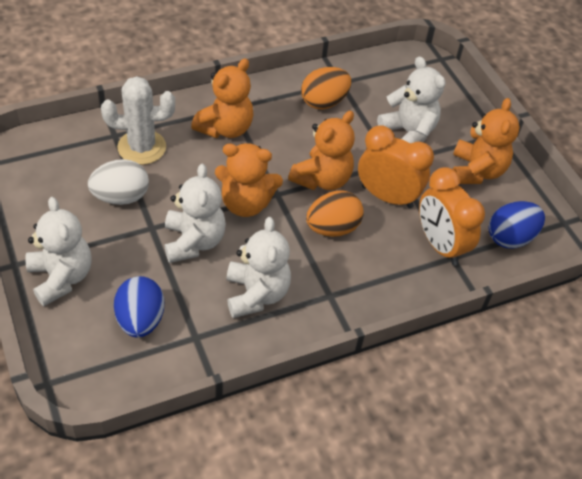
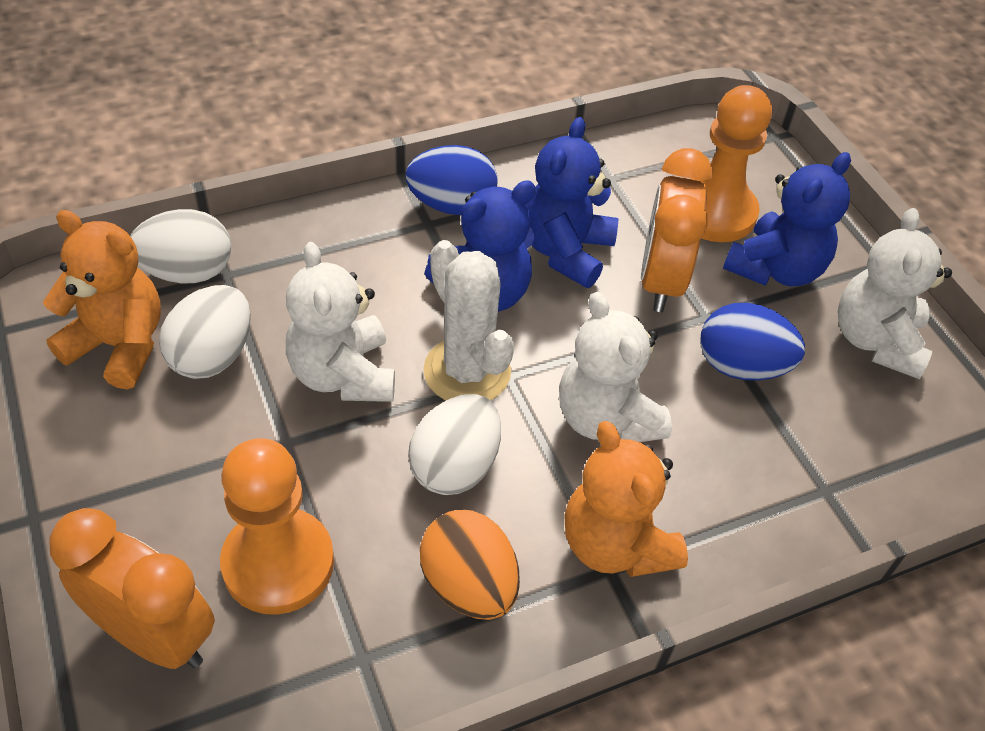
blue teddy bear: 0 -> 3
orange egg: 2 -> 1
orange pawn: 0 -> 2
orange teddy bear: 4 -> 2
white egg: 1 -> 3
white teddy bear: 4 -> 3

